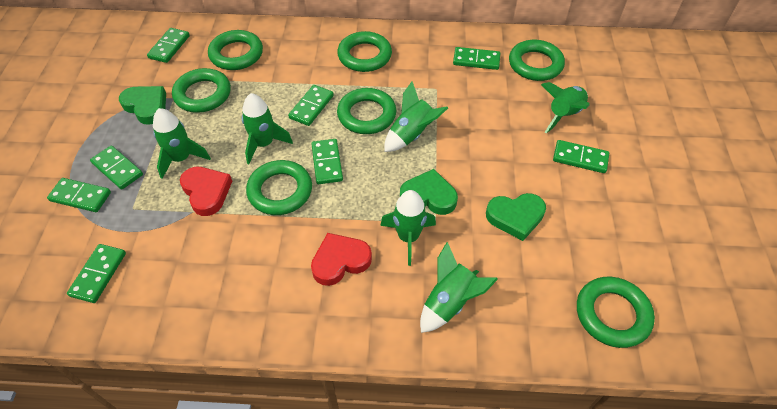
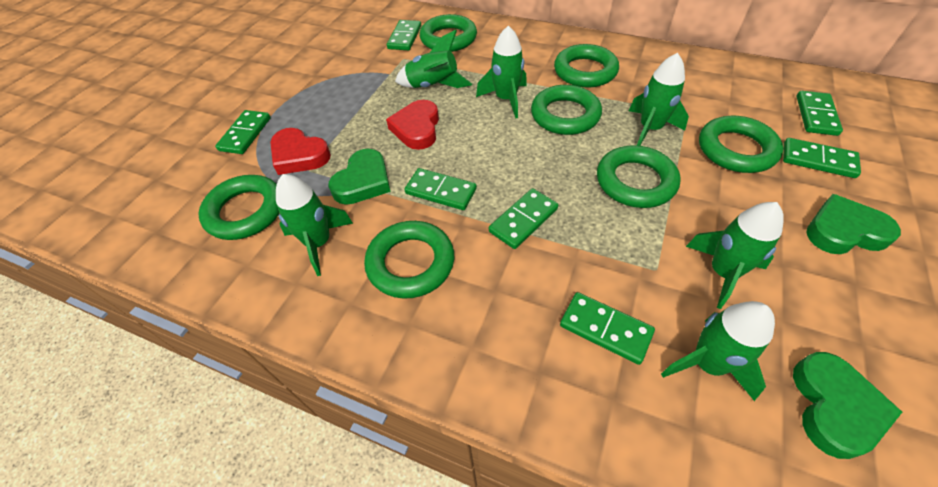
green domino: 8 -> 7

